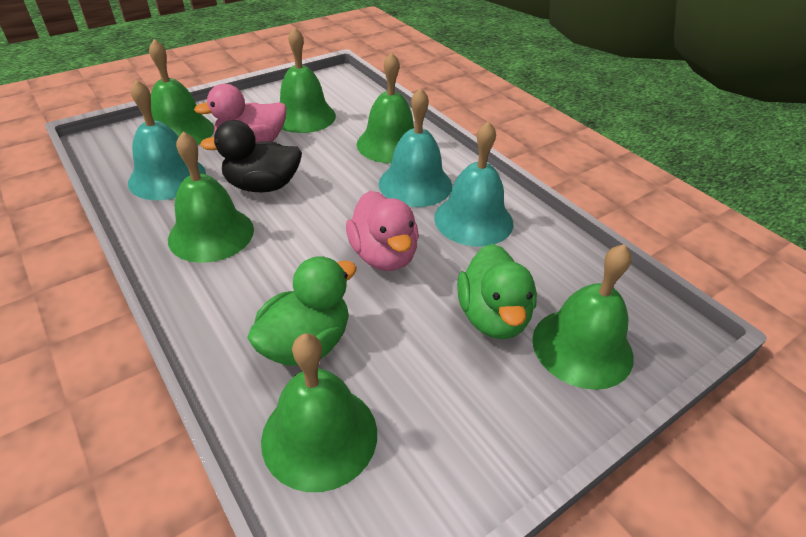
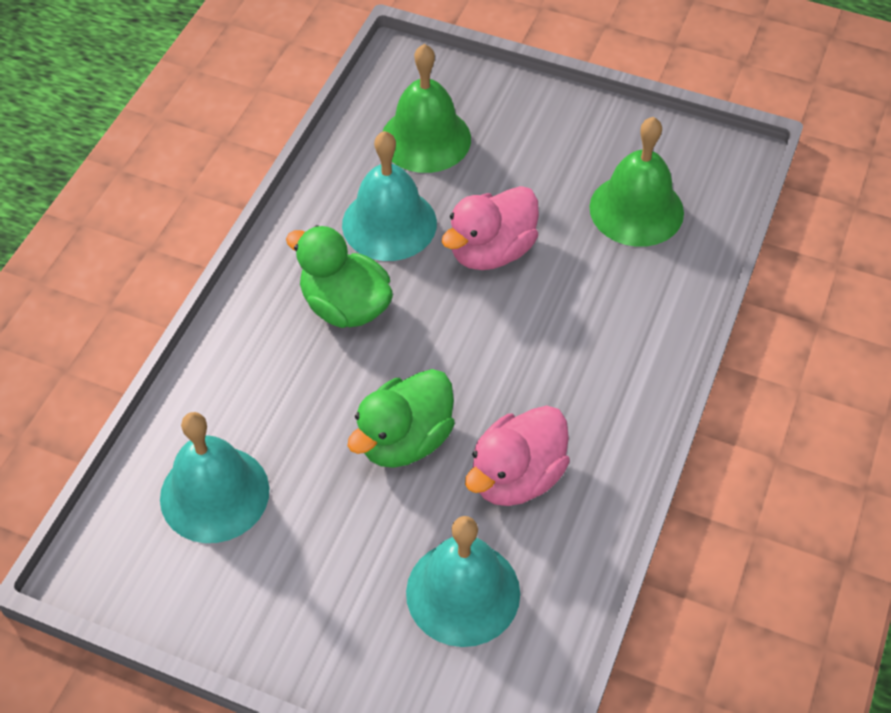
black duck: 1 -> 0
green bell: 6 -> 2

